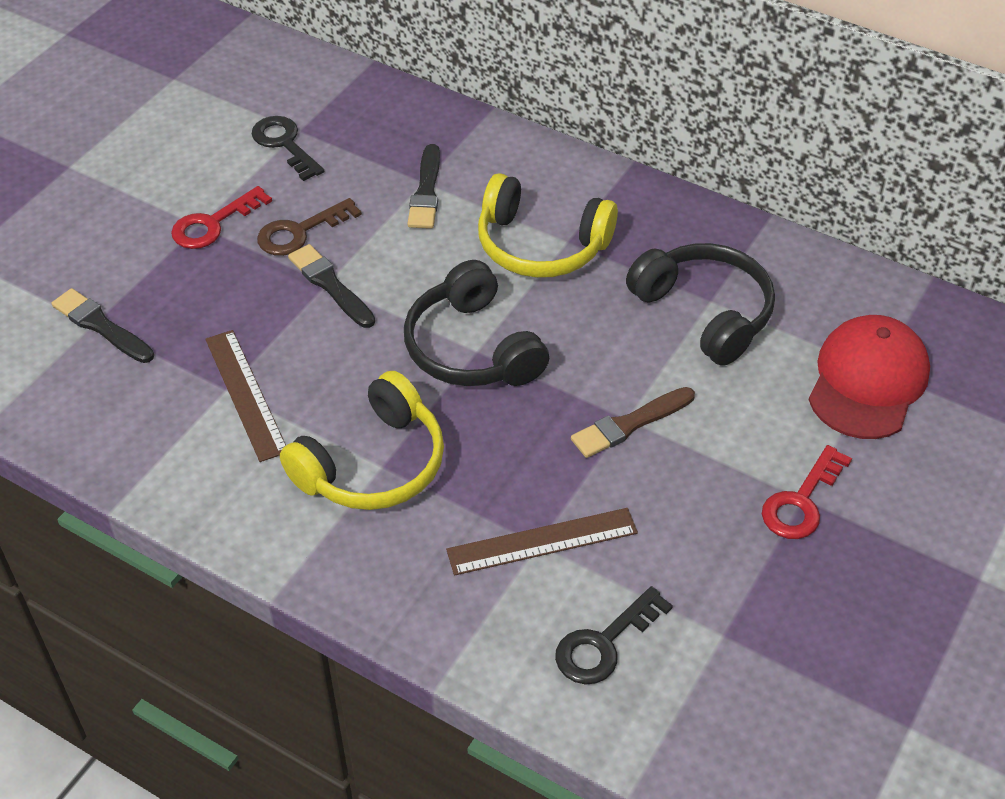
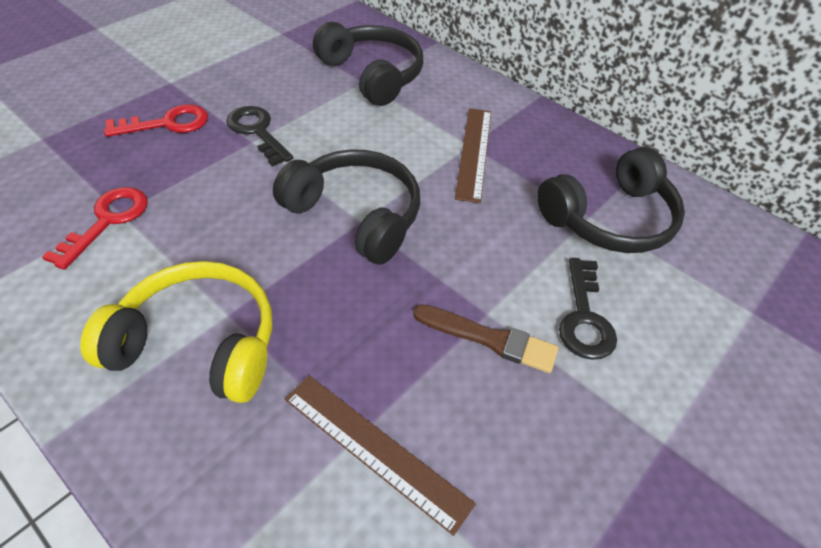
black brush: 3 -> 0
black headphones: 2 -> 3
brown key: 1 -> 0
red cap: 1 -> 0
yellow headphones: 2 -> 1

